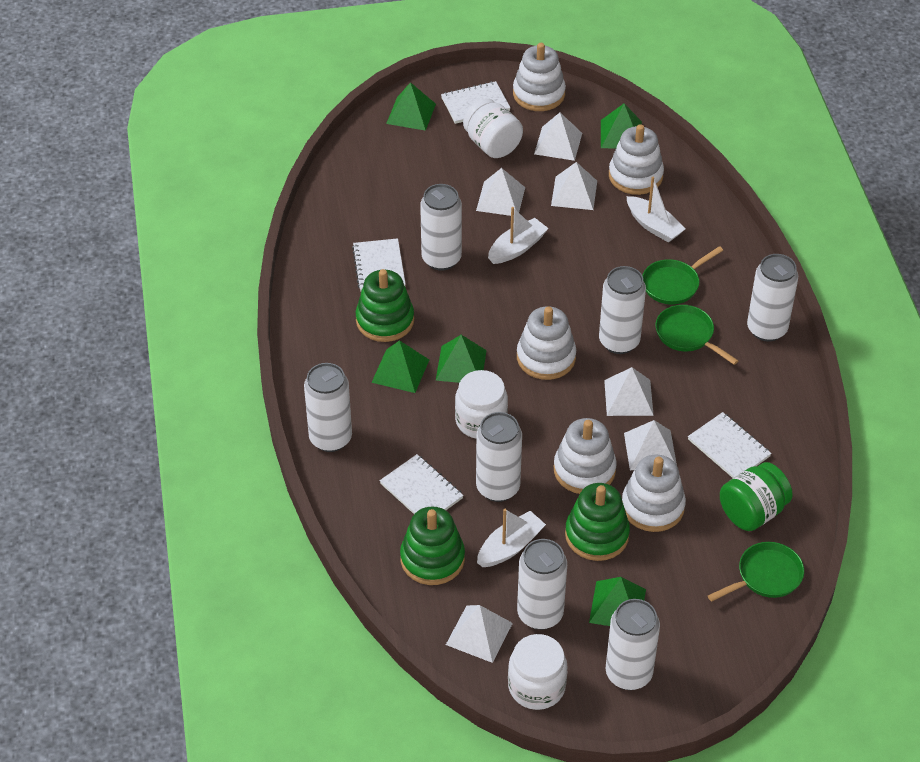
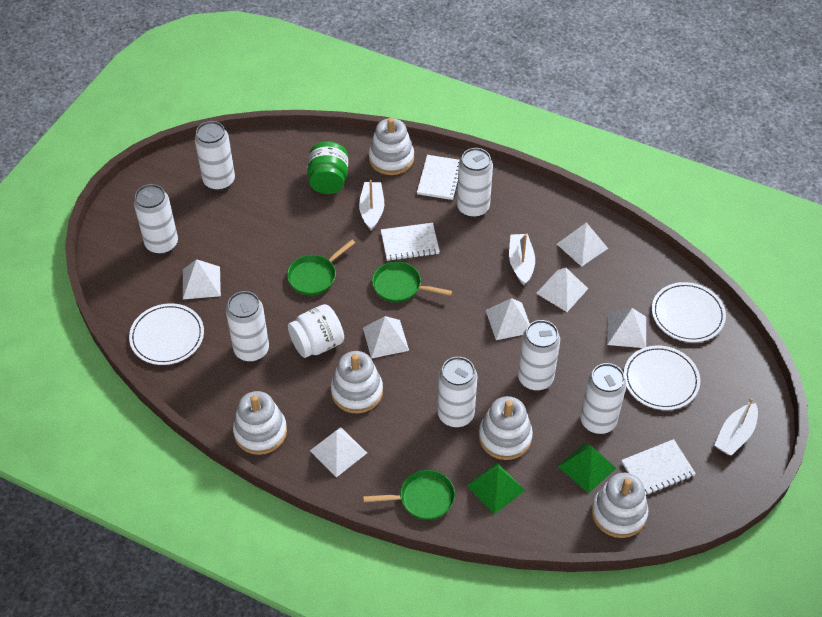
green pyramid: 5 -> 2
green stacking toy: 3 -> 0
white jar: 3 -> 1
white notebook: 4 -> 3
white plate: 0 -> 3
white pyramid: 6 -> 7

